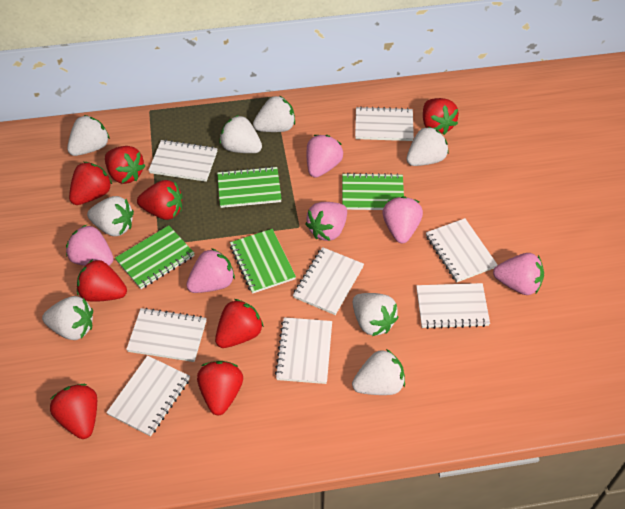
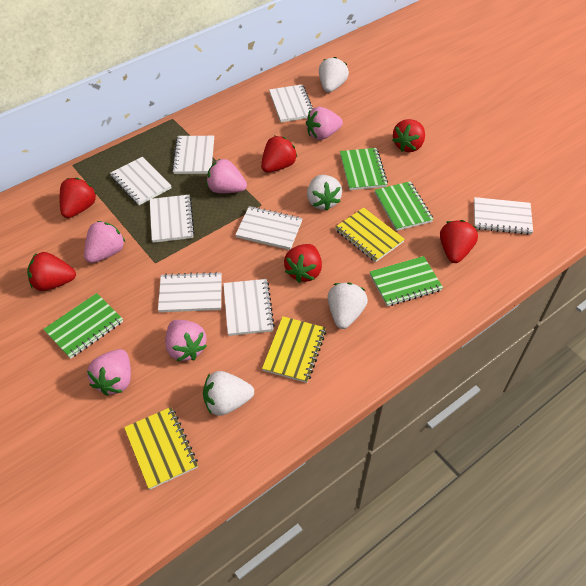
pink strawberry: 6 -> 5
red strawberry: 8 -> 6
white strawberry: 8 -> 4
yellow notebook: 0 -> 3

